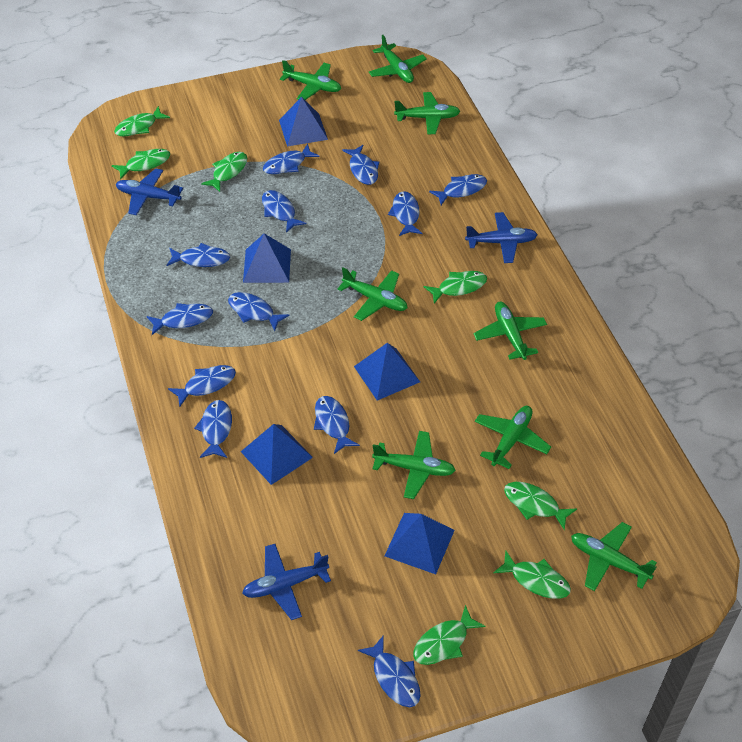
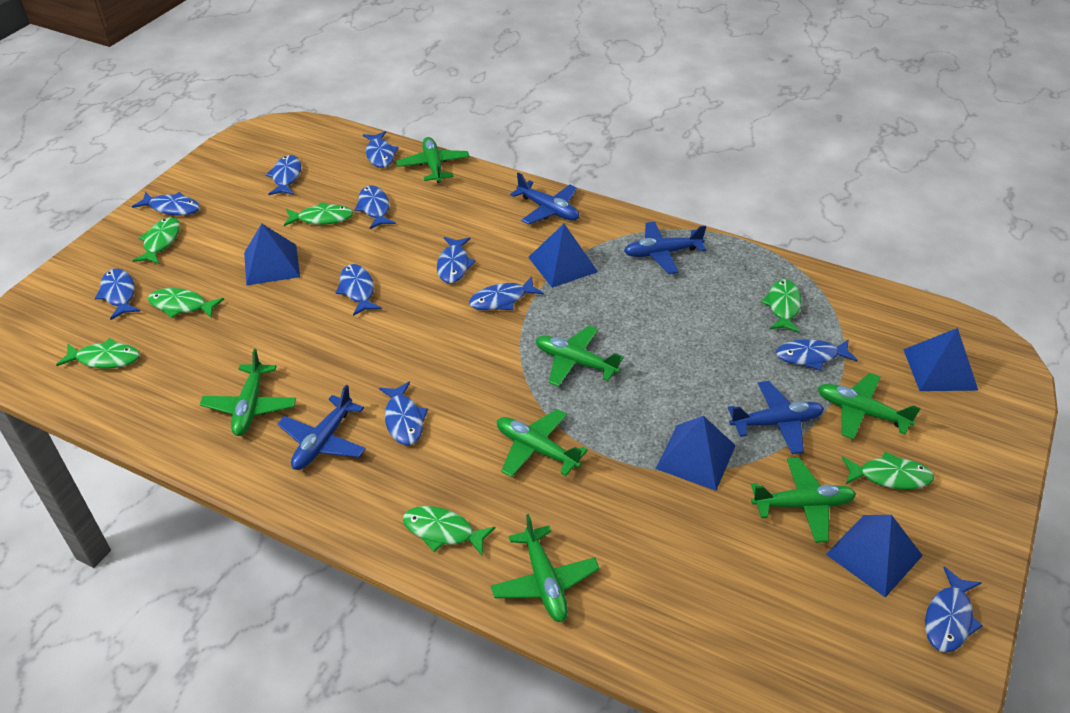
blue fish: 12 -> 11
blue plane: 3 -> 4
green plane: 8 -> 7

